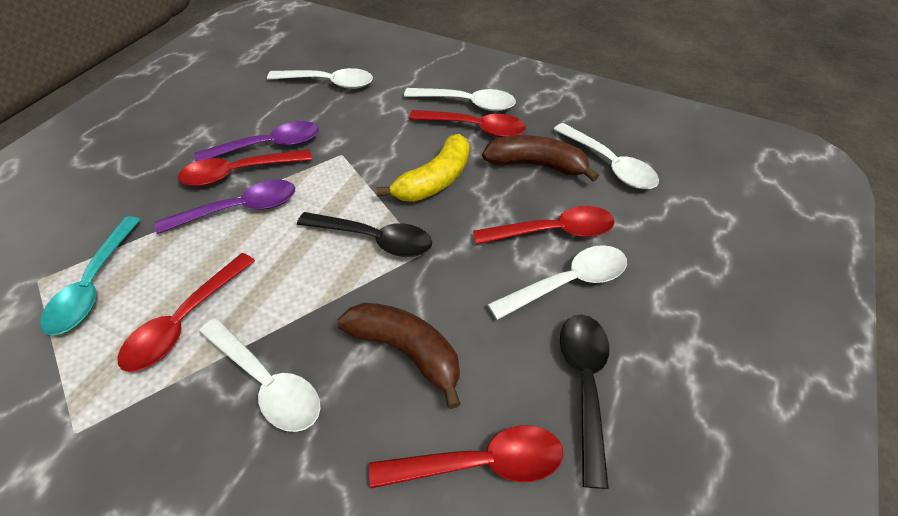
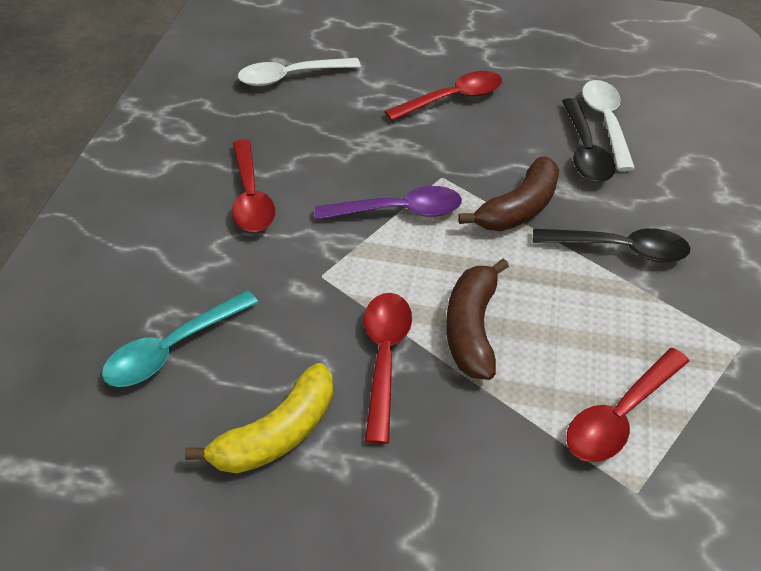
purple spoon: 2 -> 1
red spoon: 5 -> 4
white spoon: 5 -> 2

